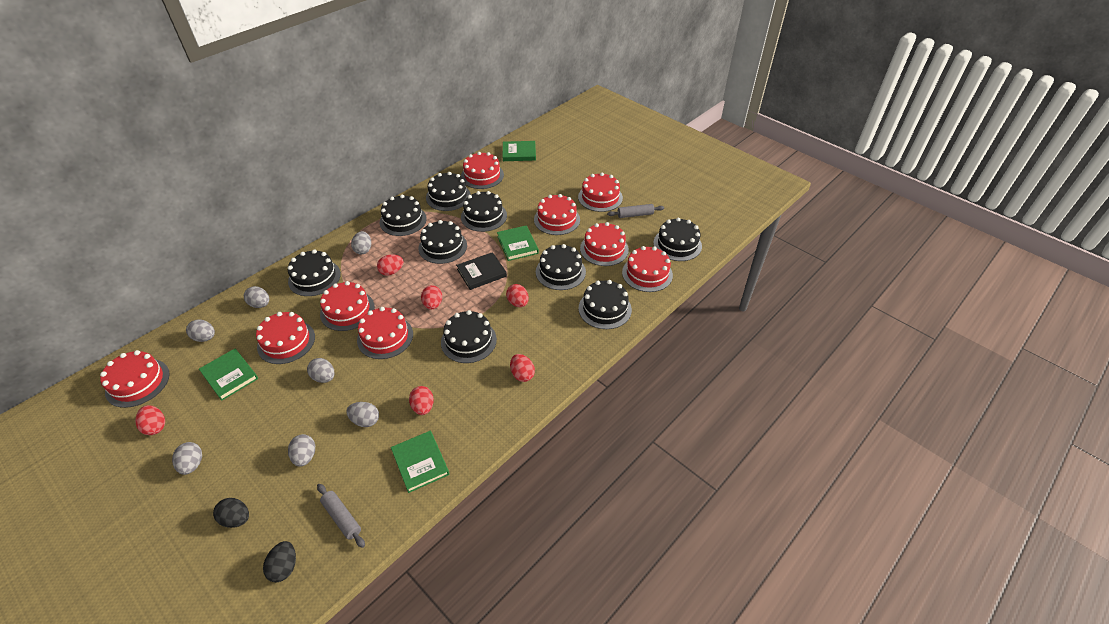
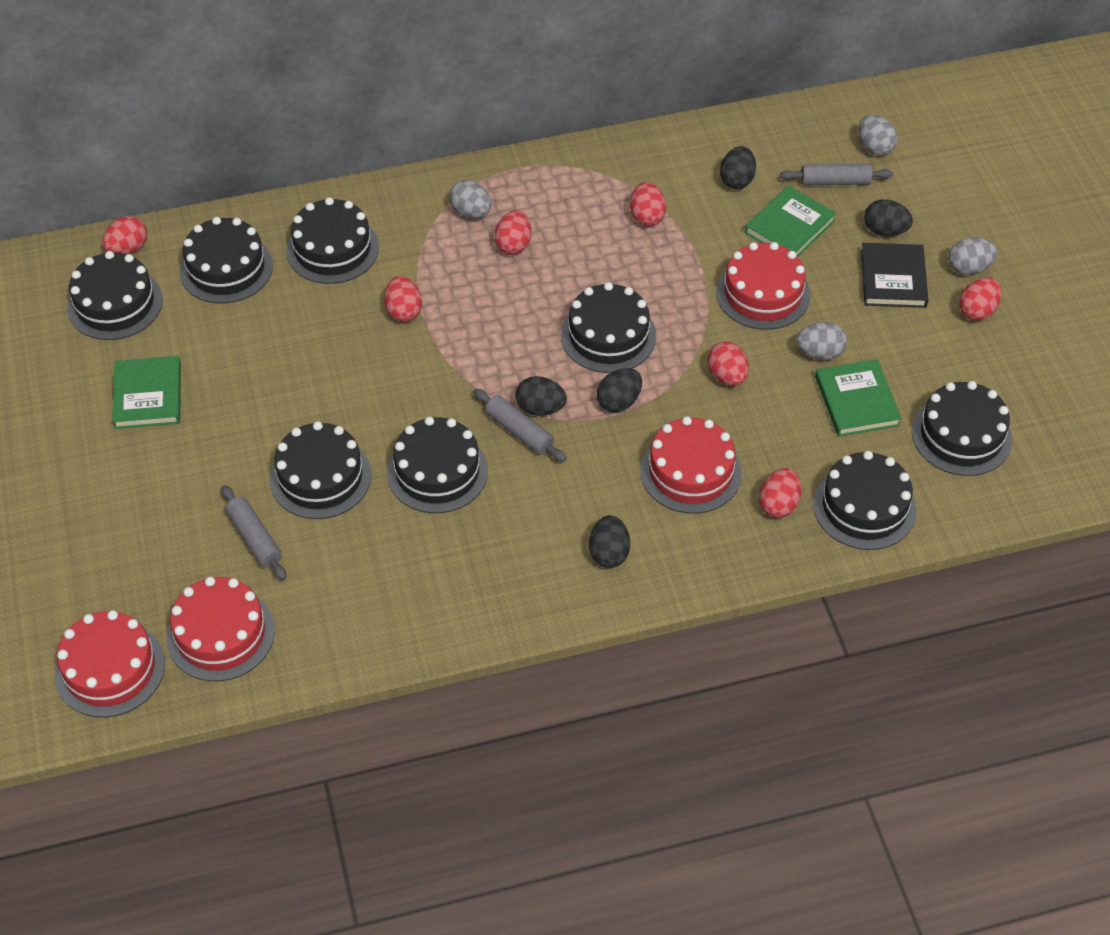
black cake: 9 -> 8
black egg: 2 -> 5
green book: 4 -> 3
grey egg: 7 -> 4
grey rolling pin: 2 -> 3
red cake: 9 -> 4
red egg: 6 -> 7

